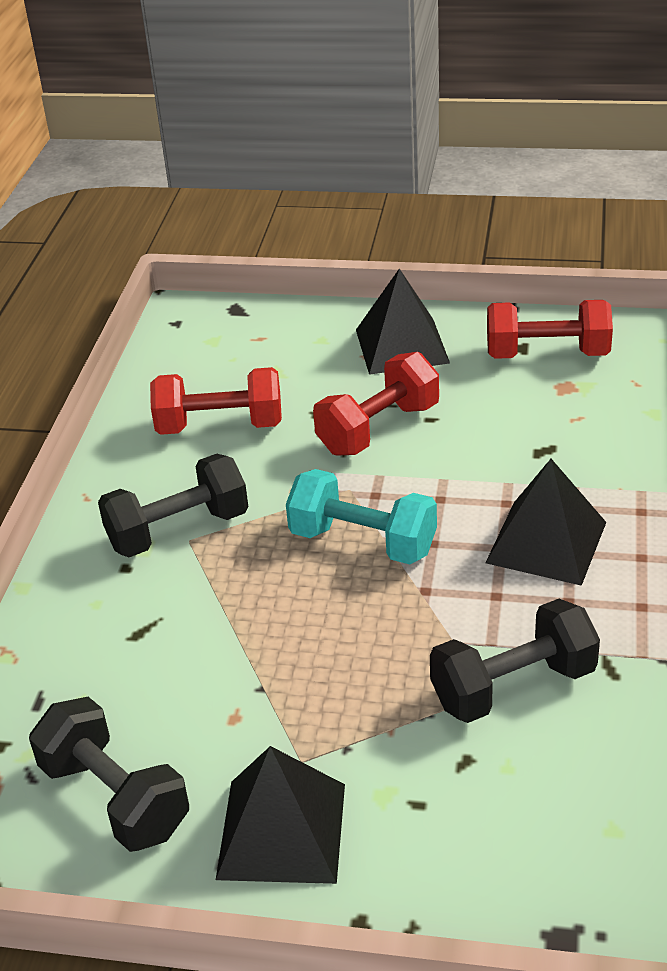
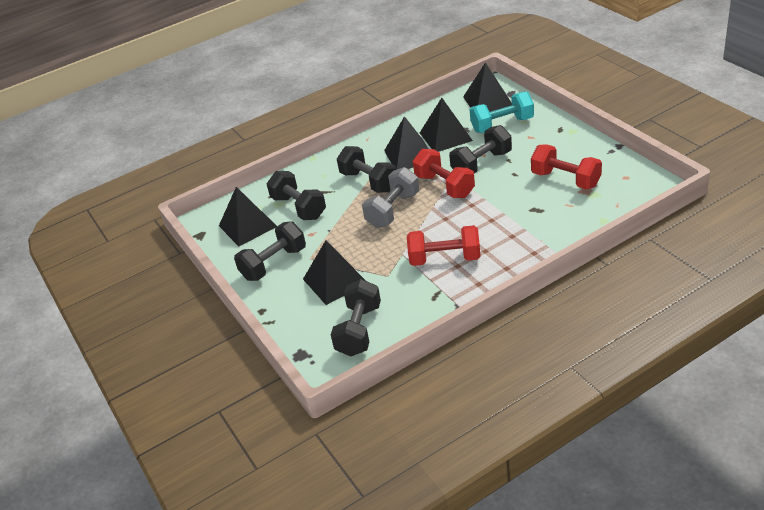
black dumbbell: 3 -> 5
black pyramid: 3 -> 5
grey dumbbell: 0 -> 1

